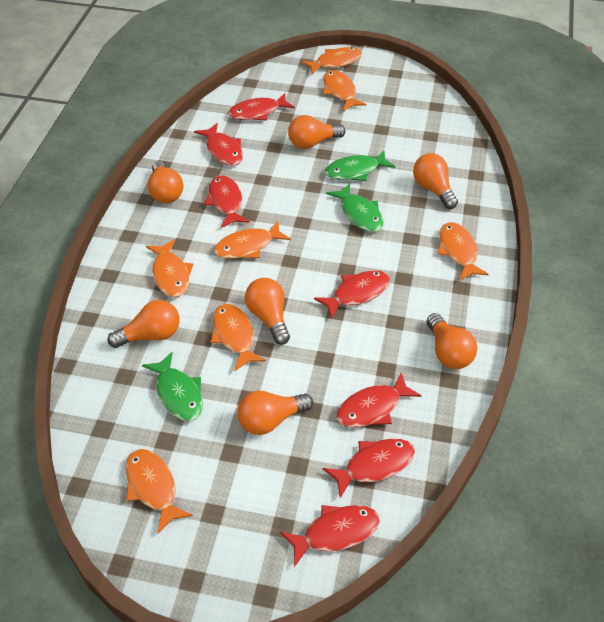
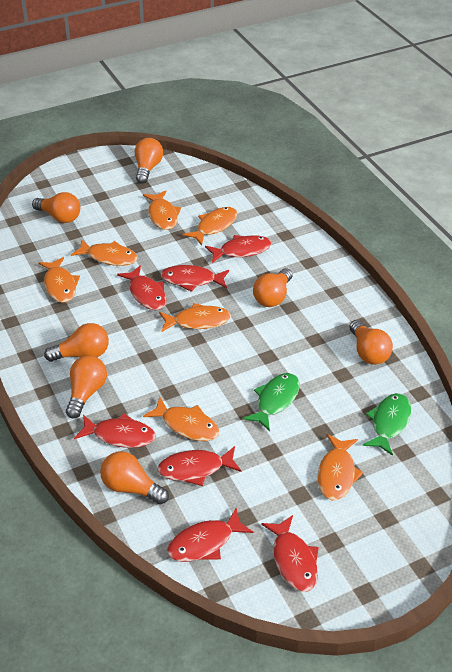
green fish: 3 -> 2

